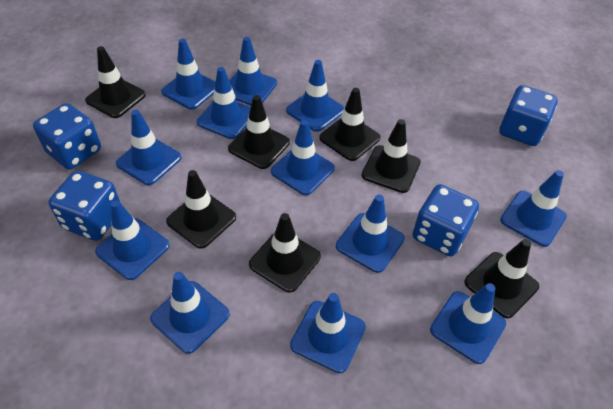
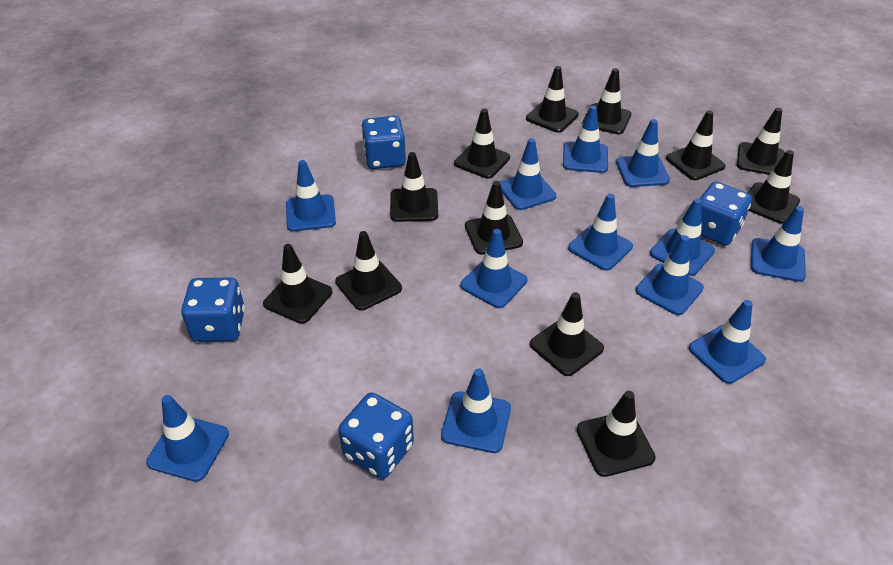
black traffic cone: 7 -> 12

